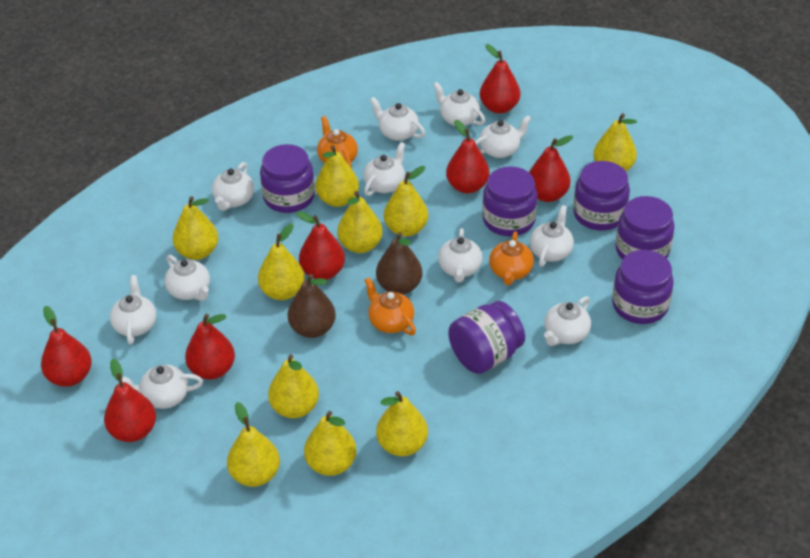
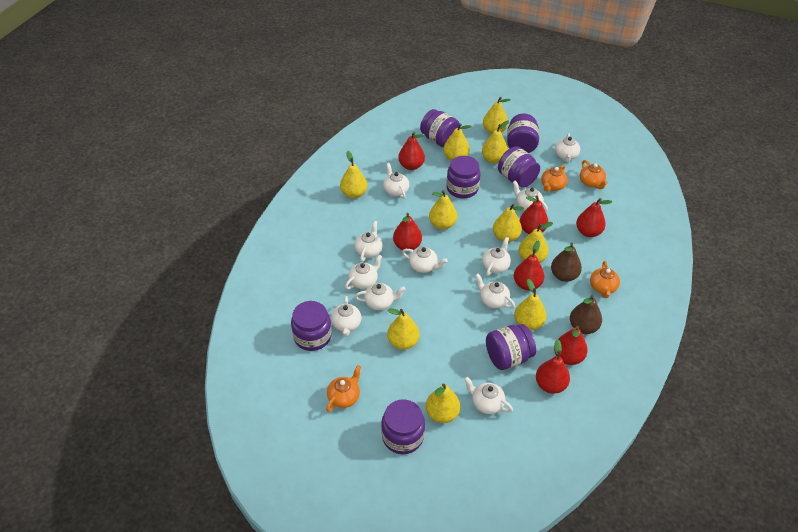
orange teapot: 3 -> 4
purple jar: 6 -> 7

